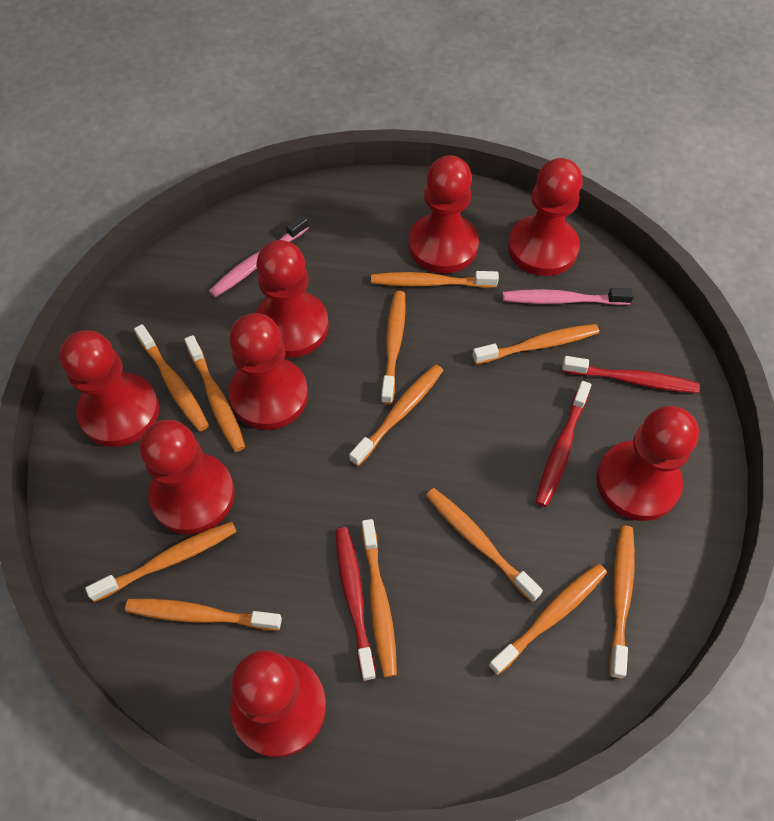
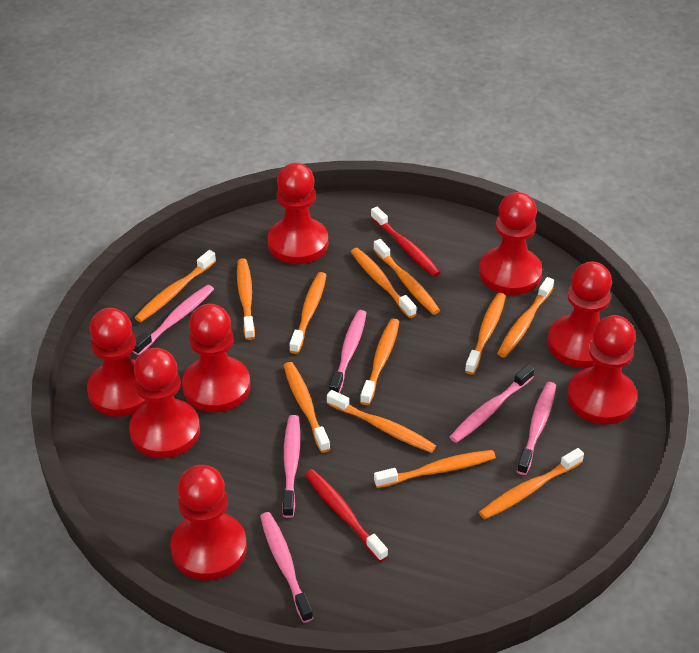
pink toothbrush: 2 -> 6
red toothbrush: 3 -> 2

